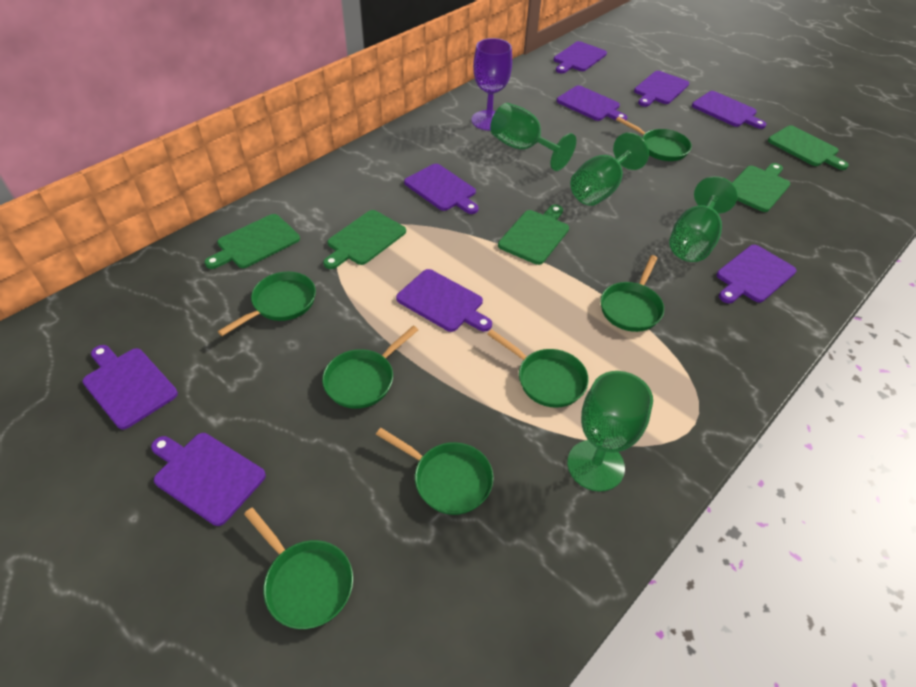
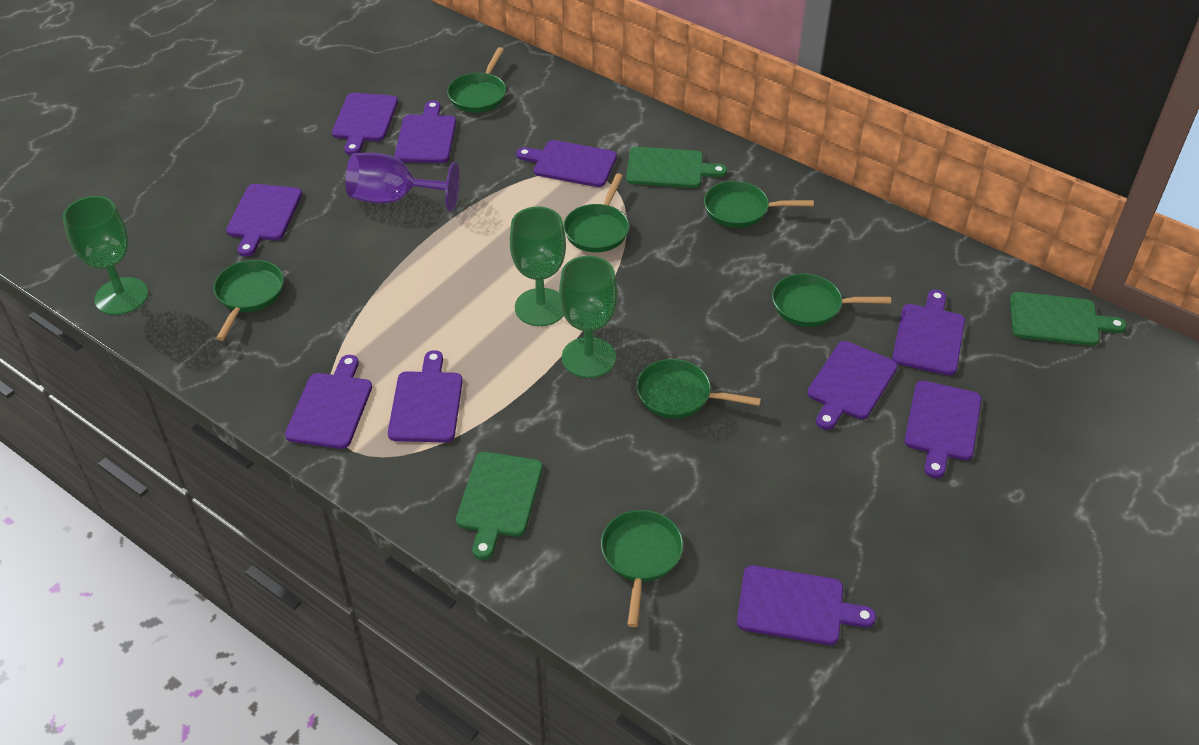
green cutting board: 5 -> 3
green goblet: 4 -> 3
purple cutting board: 9 -> 10

